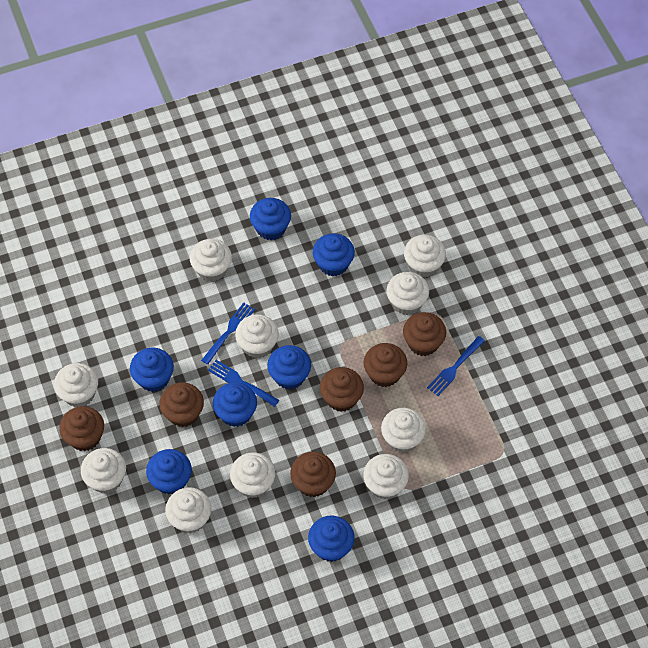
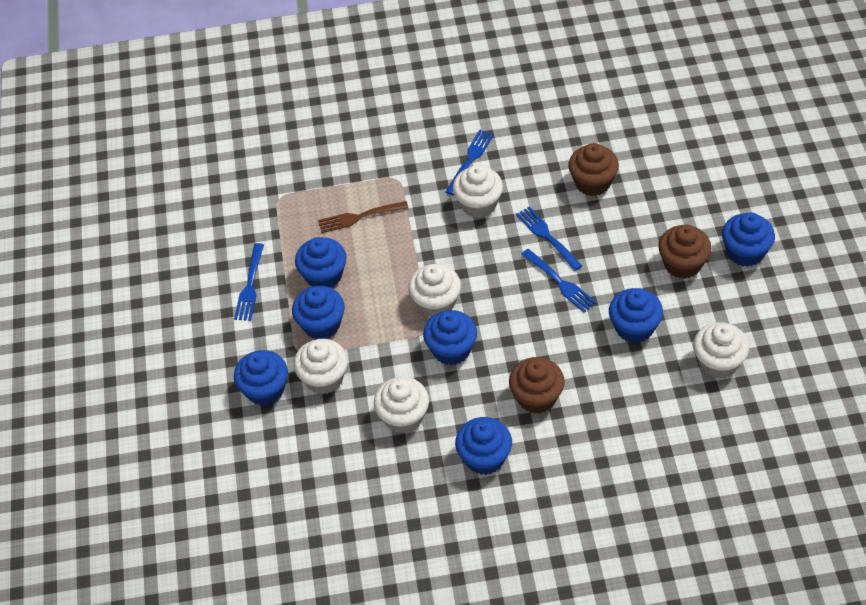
blue fork: 3 -> 4
brown cupcake: 6 -> 3
brown fork: 0 -> 1
white cupcake: 10 -> 5

